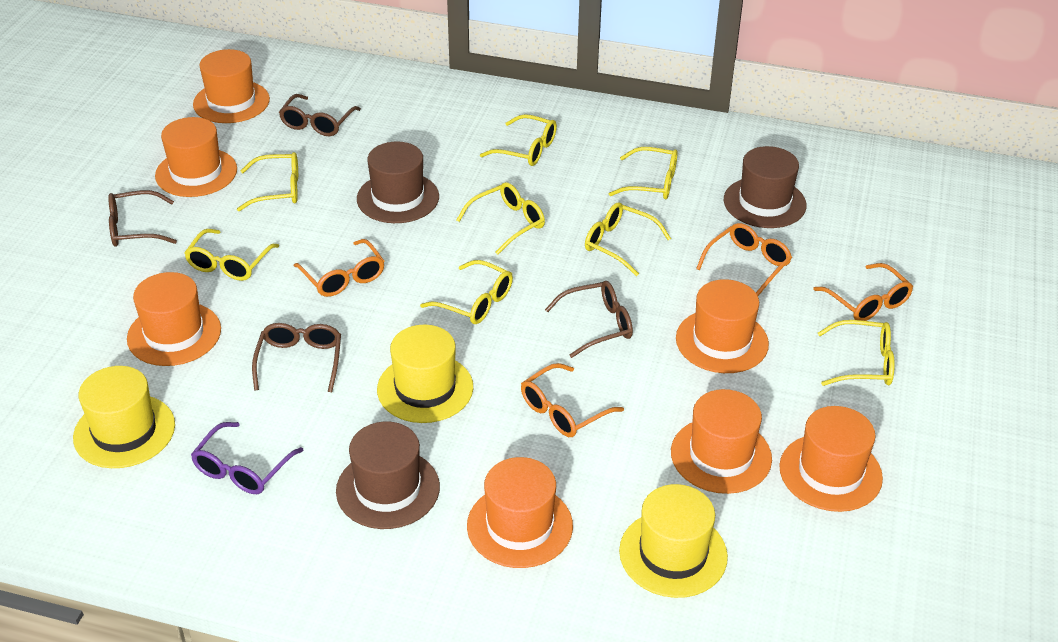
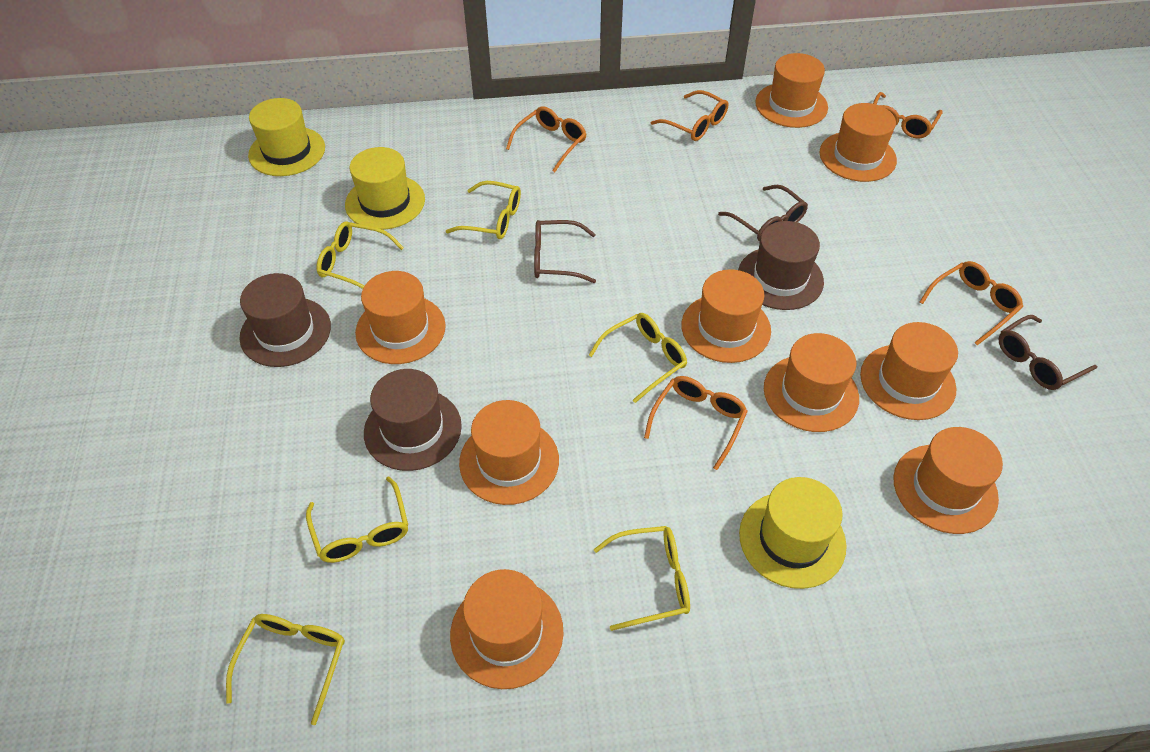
brown glasses: 4 -> 3
orange glasses: 4 -> 5
orange hat: 7 -> 9
purple glasses: 1 -> 0
yellow glasses: 8 -> 6

